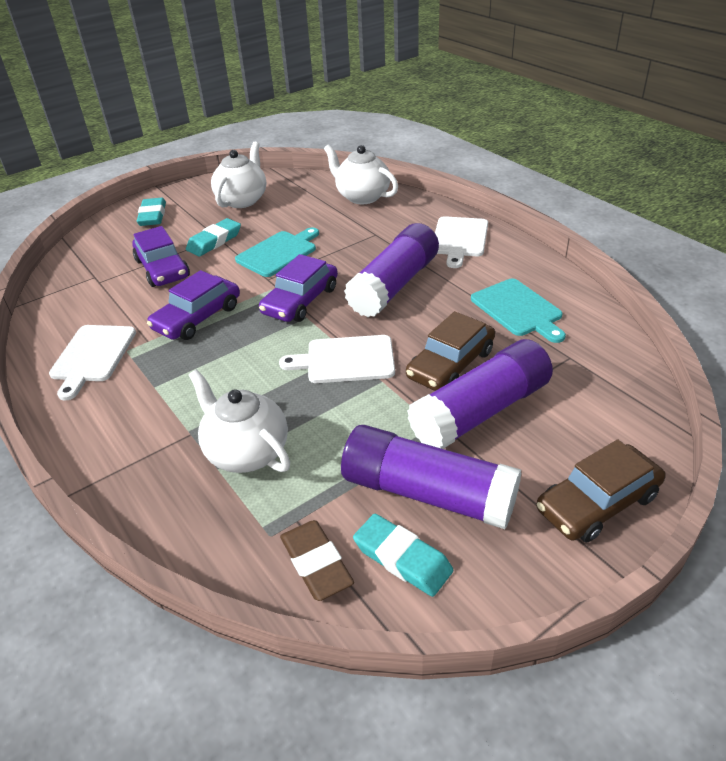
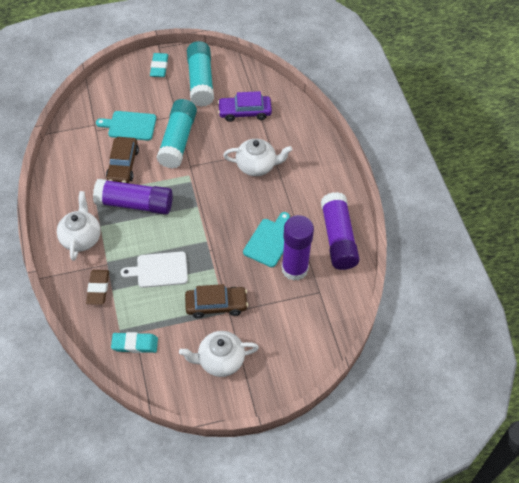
purple car: 3 -> 1
turquoise eraser: 3 -> 2
turquoise glue stick: 0 -> 2
white cutting board: 3 -> 1

